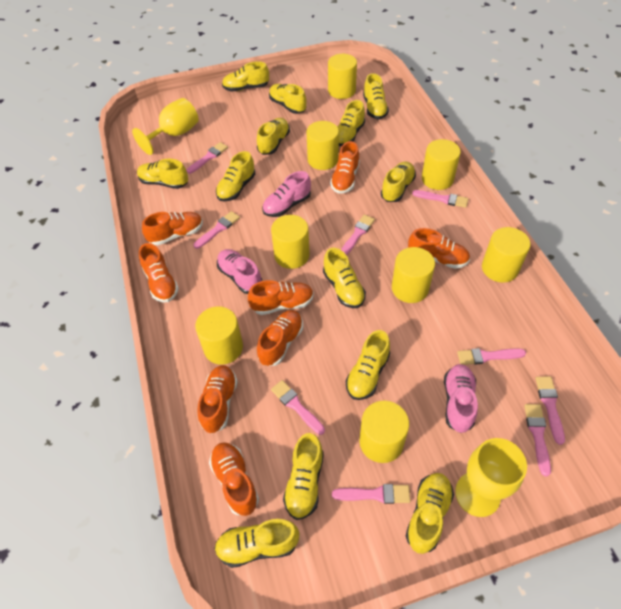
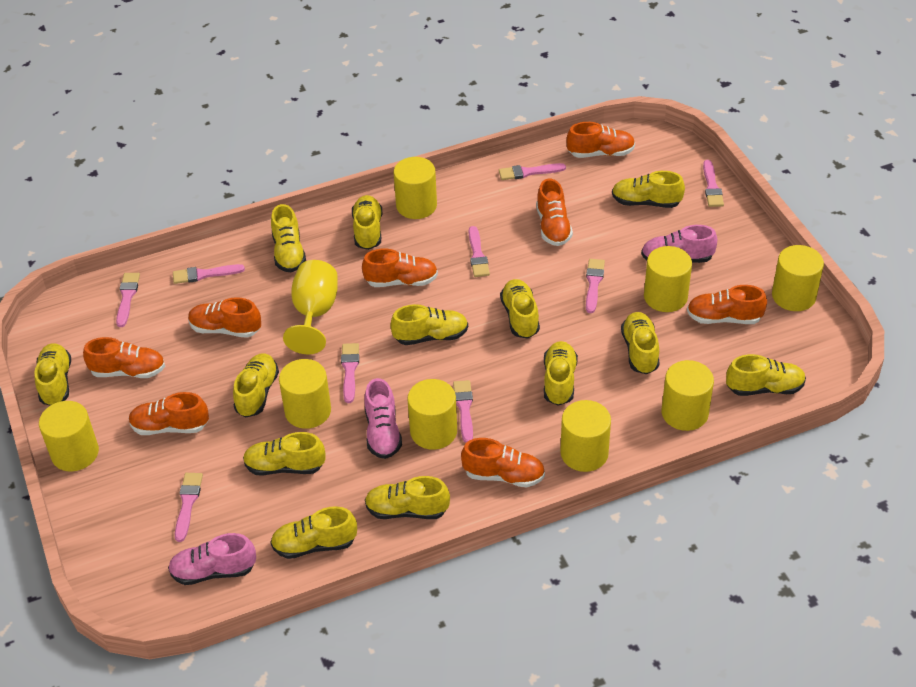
yellow goblet: 2 -> 1

